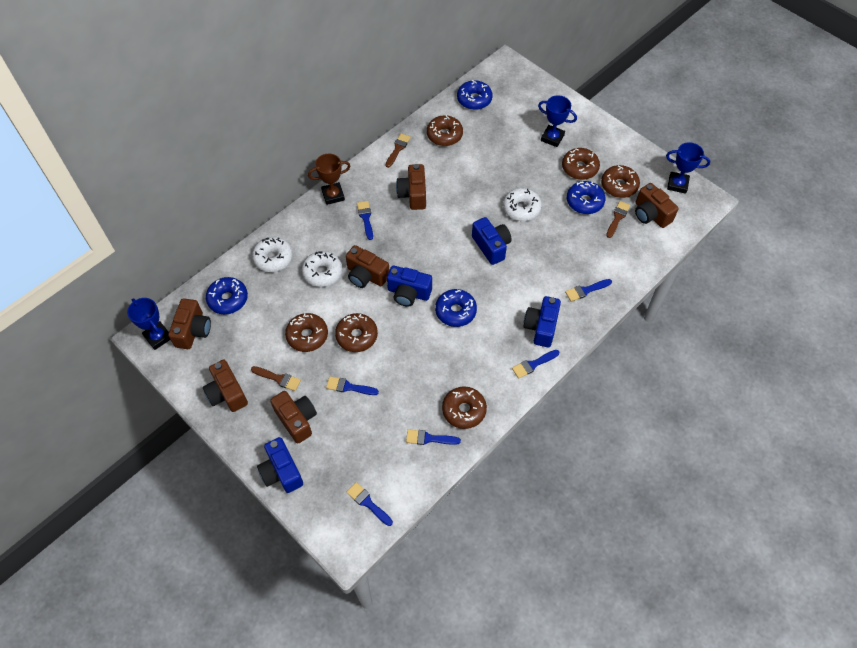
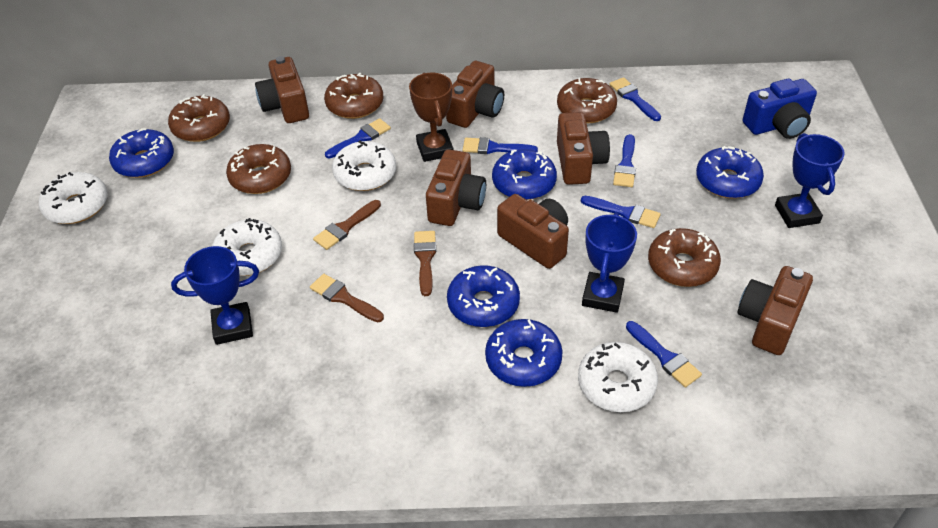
blue camera: 4 -> 1
blue donut: 4 -> 5
brown donut: 6 -> 5
white donut: 3 -> 4

